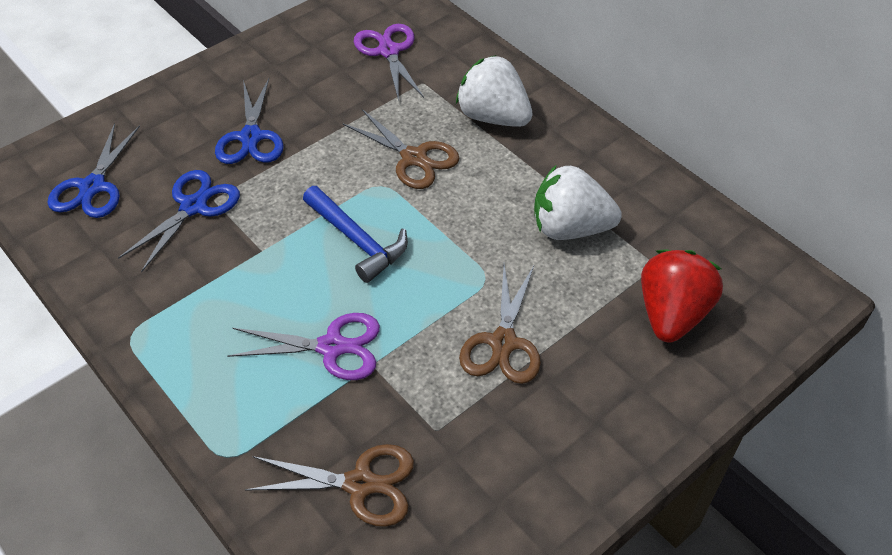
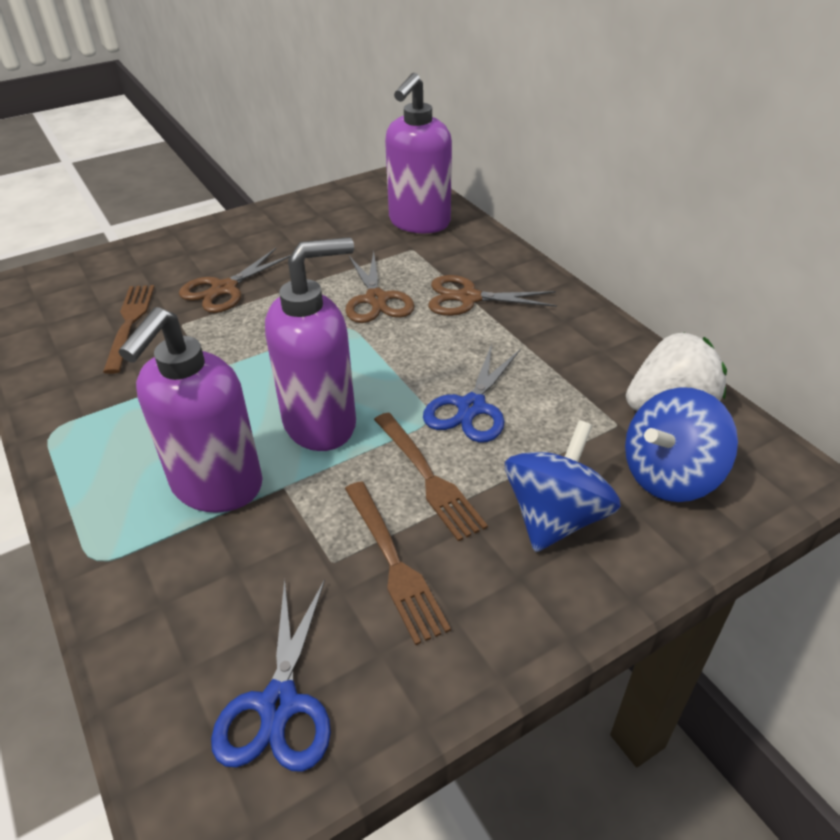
blue hammer: 1 -> 0
blue scissors: 3 -> 2
blue spinning top: 0 -> 2
brown fork: 0 -> 3
purple scissors: 2 -> 0
purple soap dispenser: 0 -> 3
red strawberry: 1 -> 0
white strawberry: 2 -> 1

